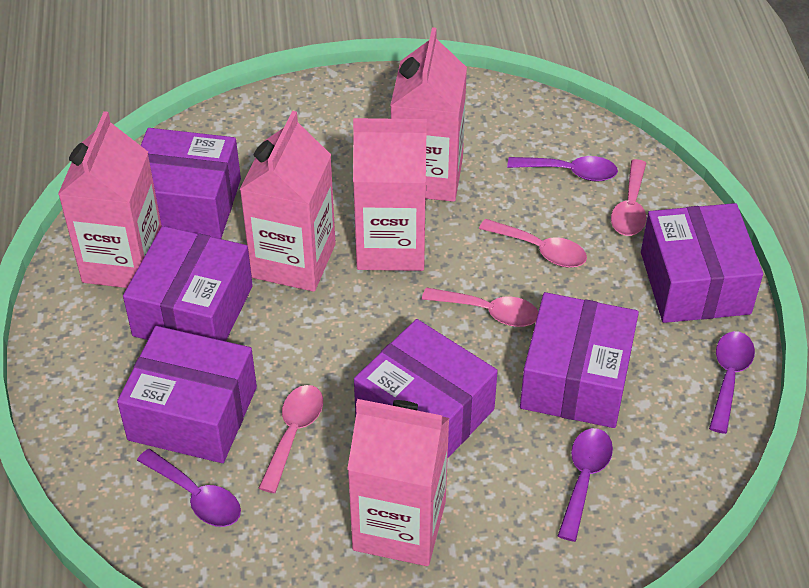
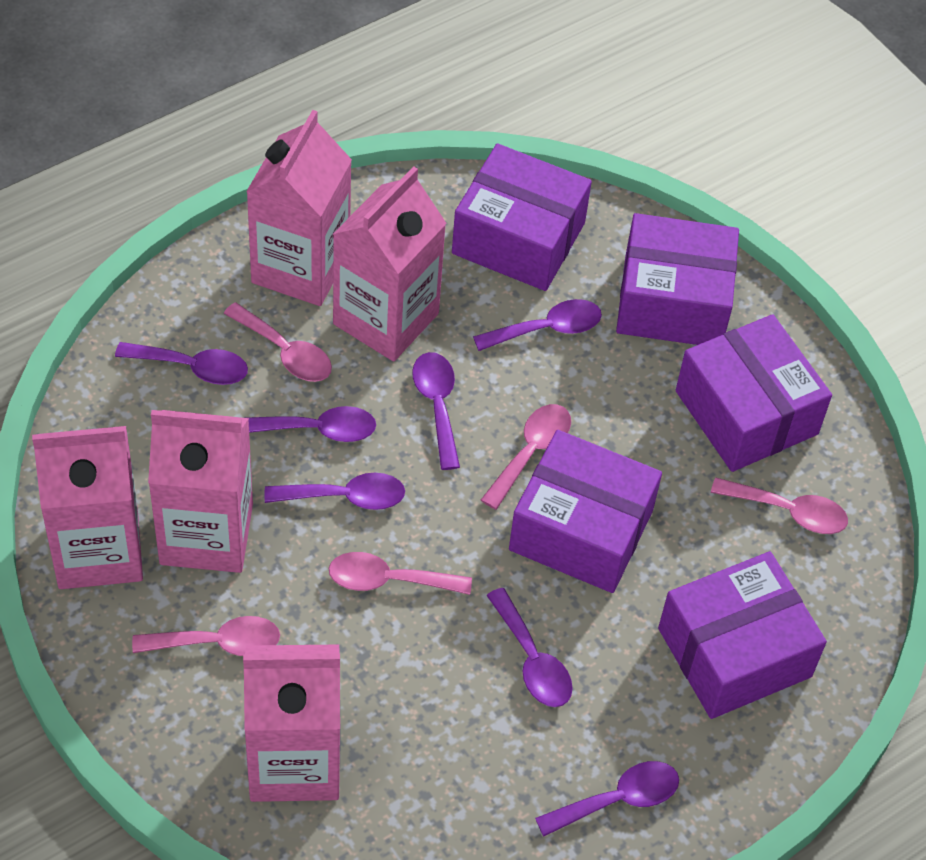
pink spoon: 4 -> 5
purple box: 6 -> 5
purple spoon: 4 -> 7

